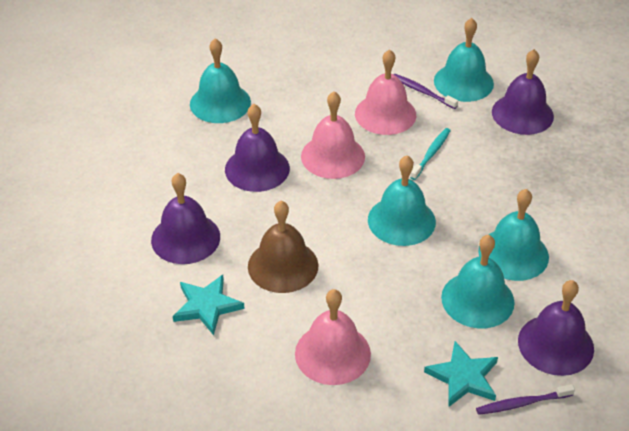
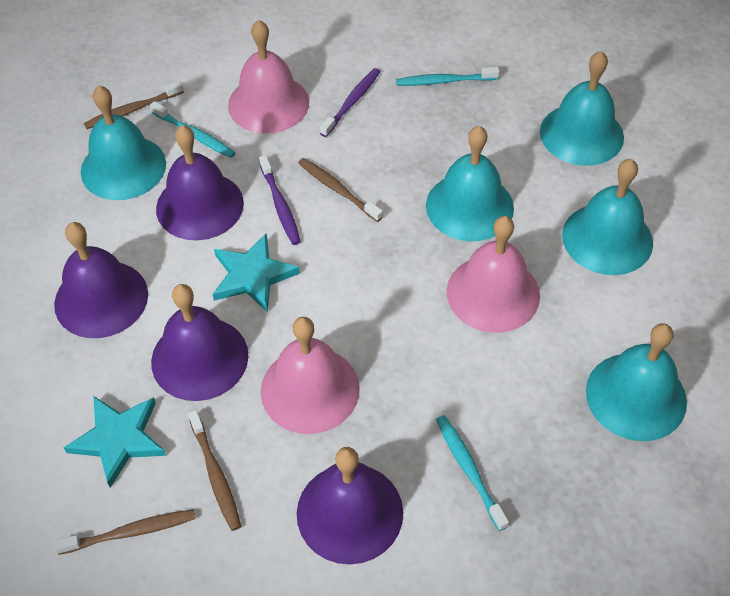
brown bell: 1 -> 0
brown toothbrush: 0 -> 4
turquoise toothbrush: 1 -> 3

